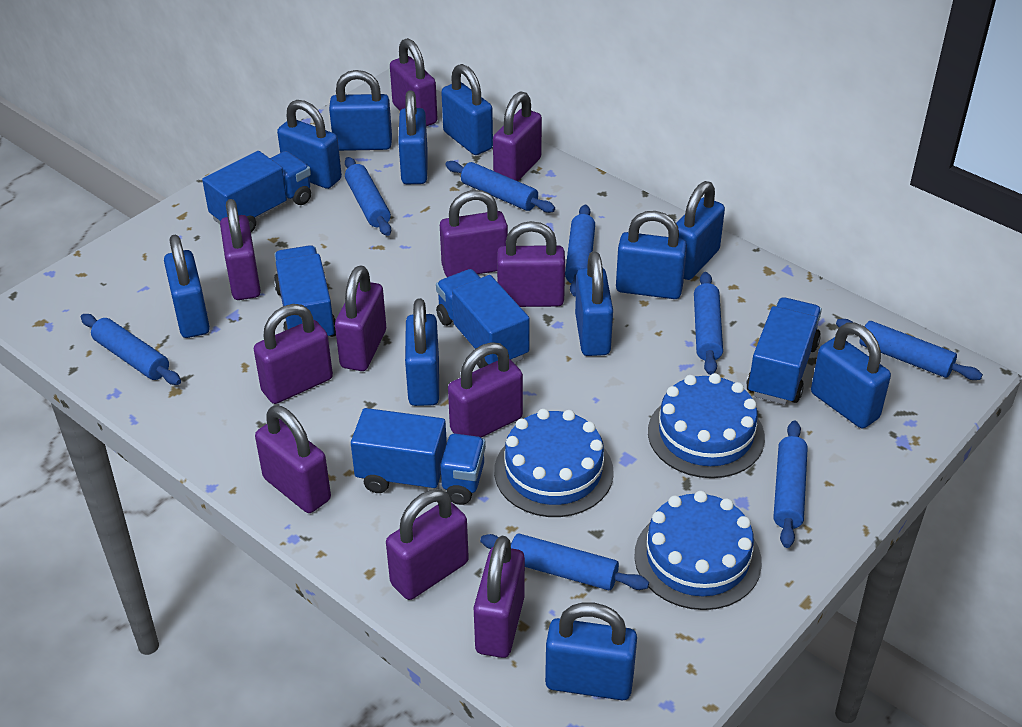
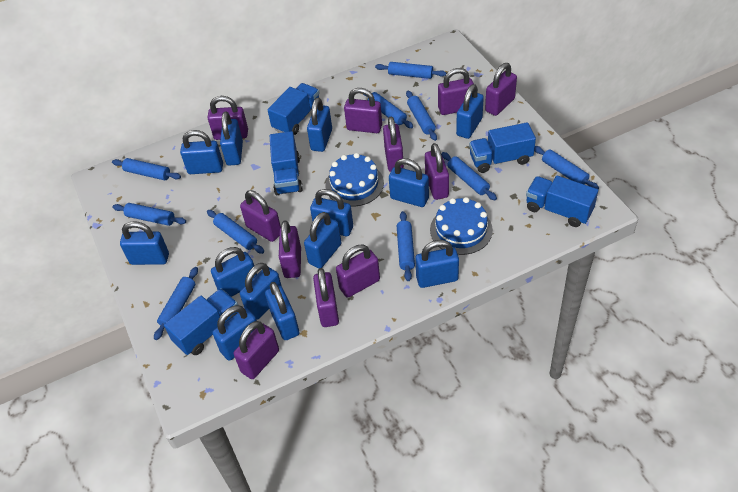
blue cake: 3 -> 2
blue padlock: 11 -> 13
blue rolling pin: 8 -> 10

